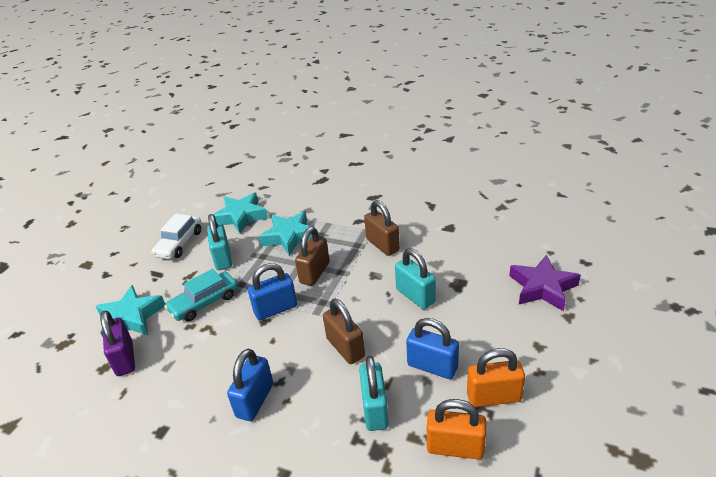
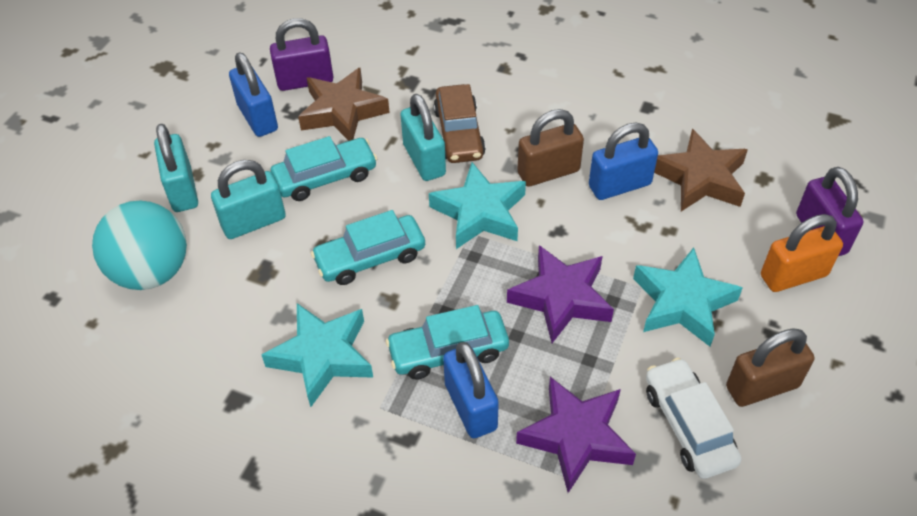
brown car: 0 -> 1
brown padlock: 3 -> 2
brown star: 0 -> 2
orange padlock: 2 -> 1
purple padlock: 1 -> 2
purple star: 1 -> 2
turquoise ball: 0 -> 1
turquoise car: 1 -> 3

